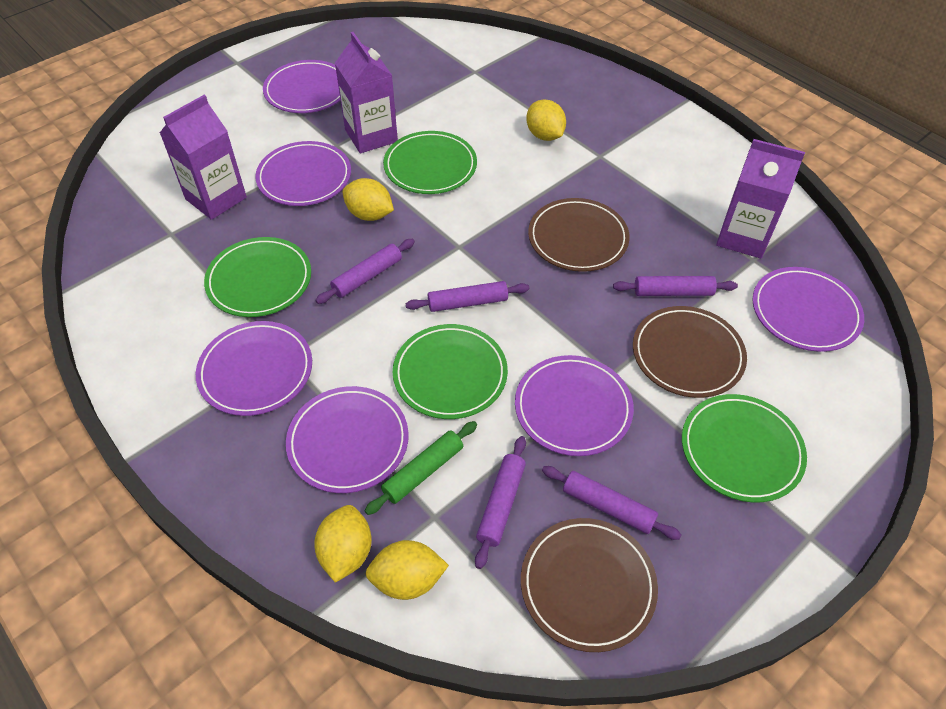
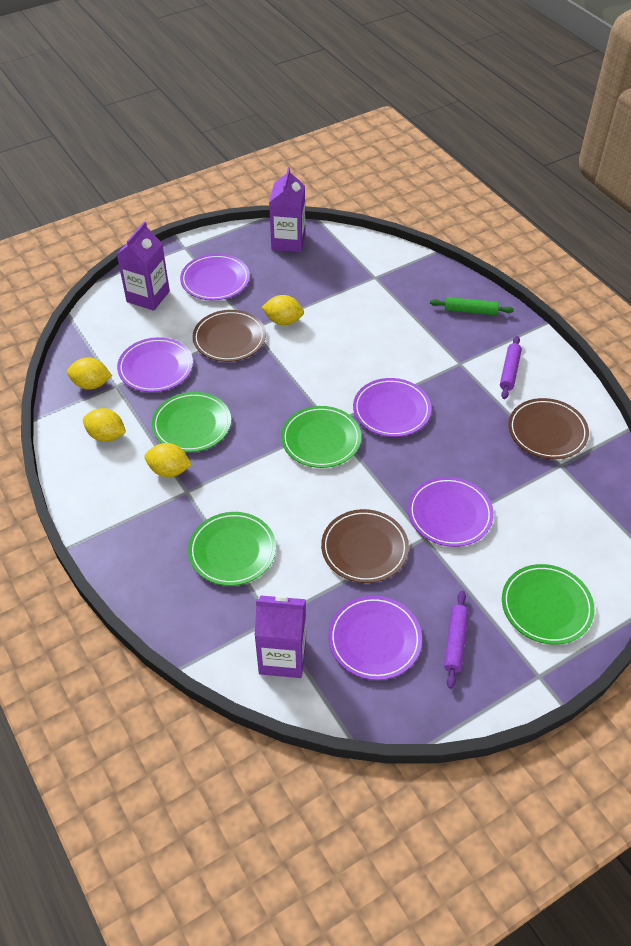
purple plate: 6 -> 5
purple rolling pin: 5 -> 2

